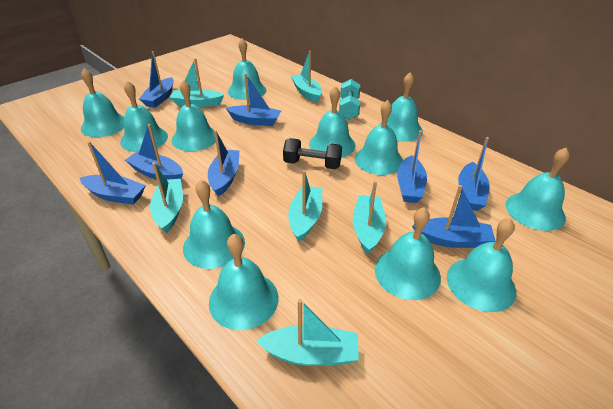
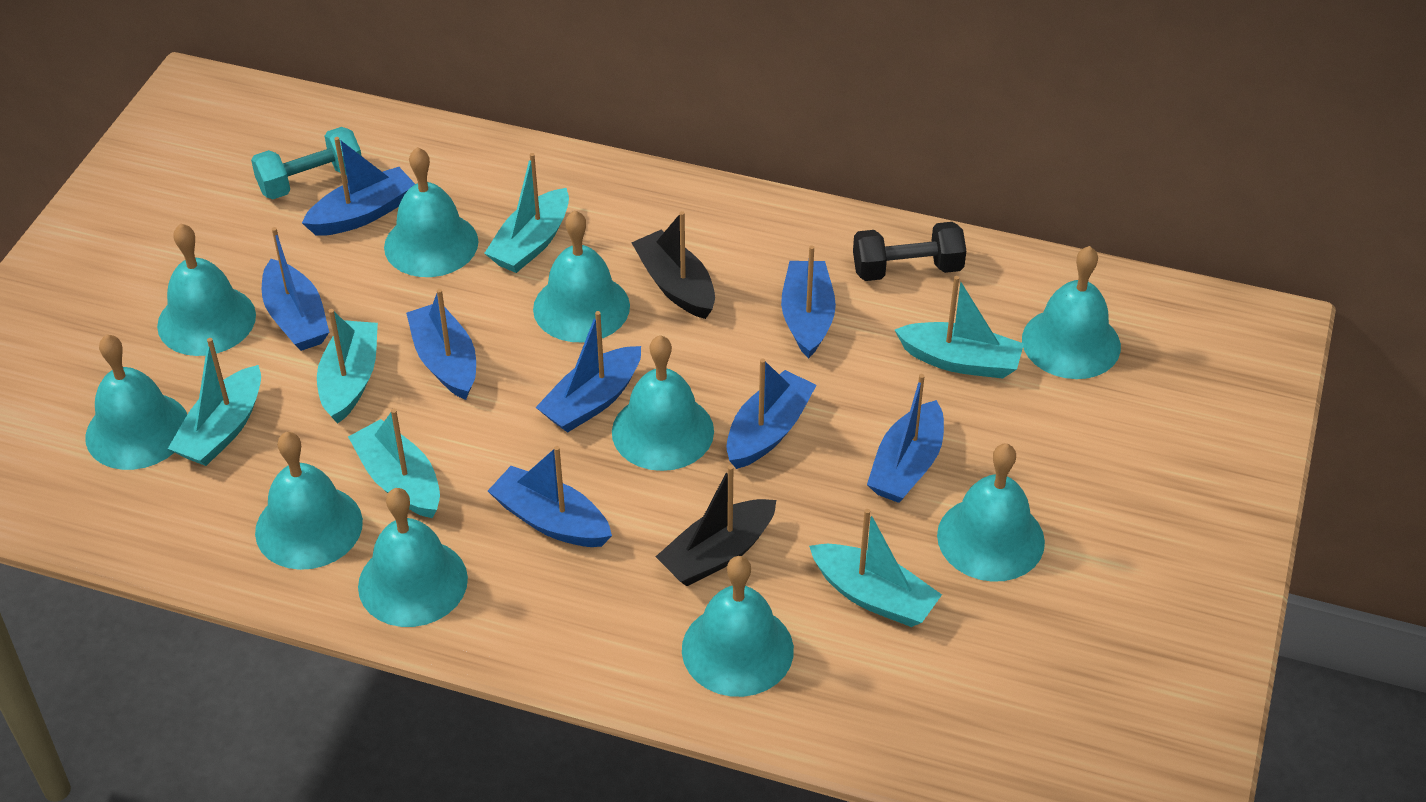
black boat: 0 -> 2
turquoise bell: 12 -> 10

